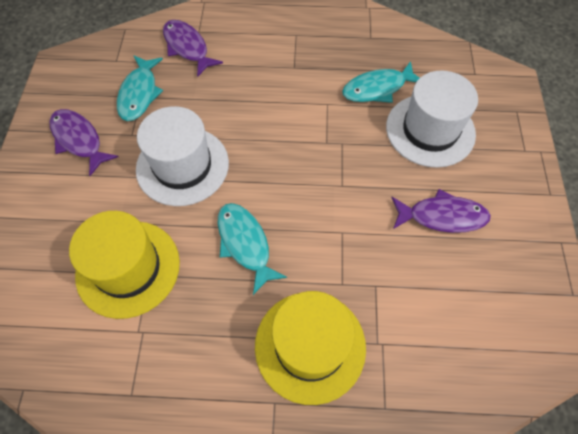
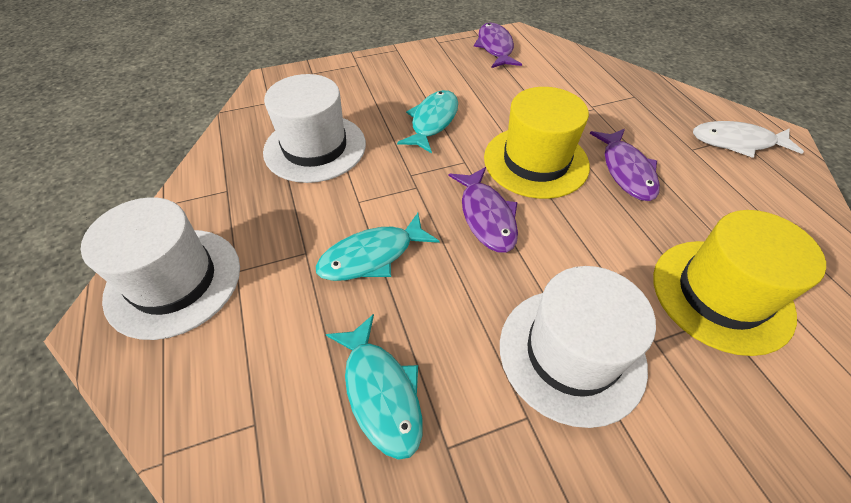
white fish: 0 -> 1
white hat: 2 -> 3

